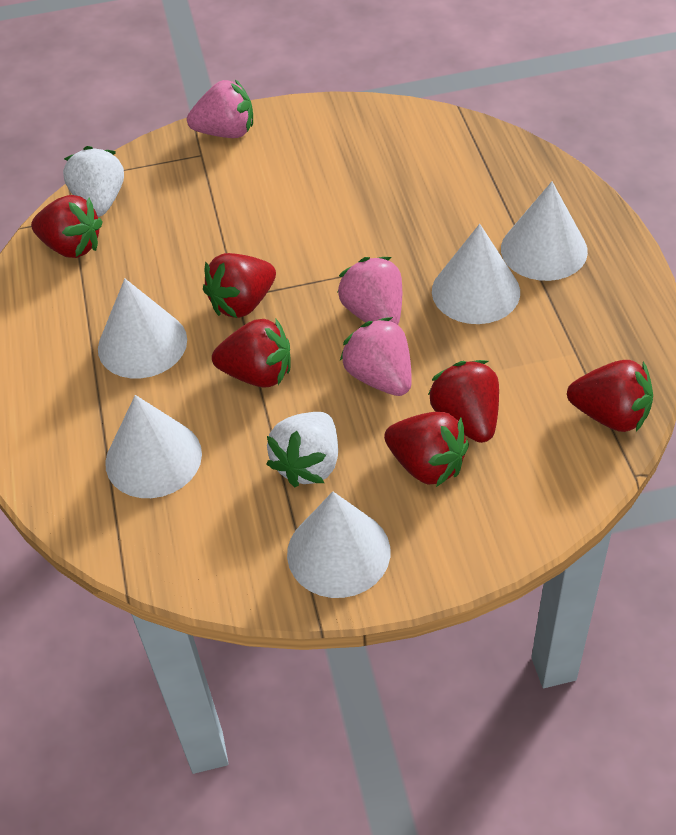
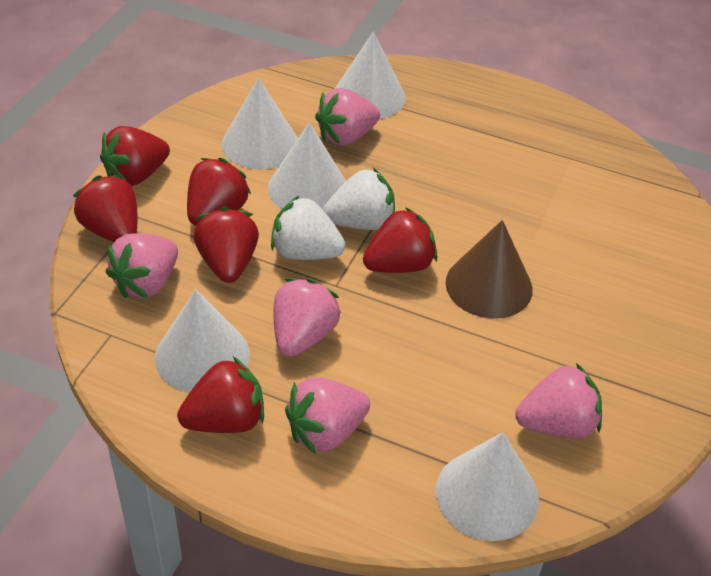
brown cone: 0 -> 1
pink strawberry: 3 -> 5

